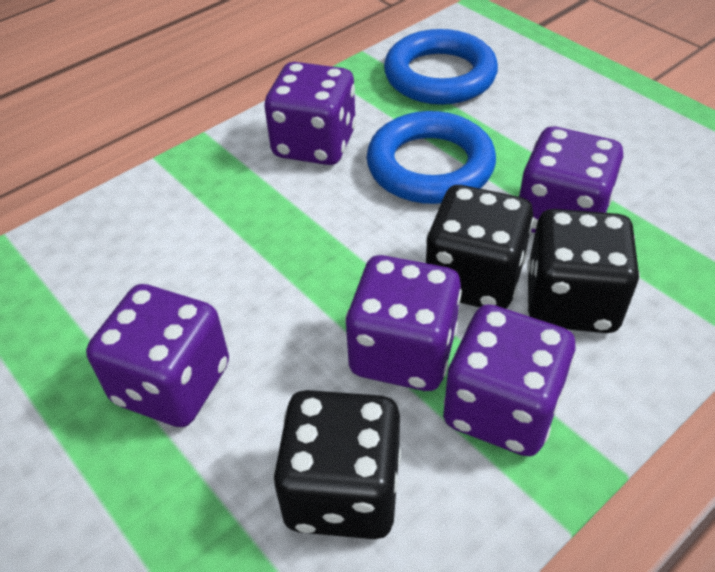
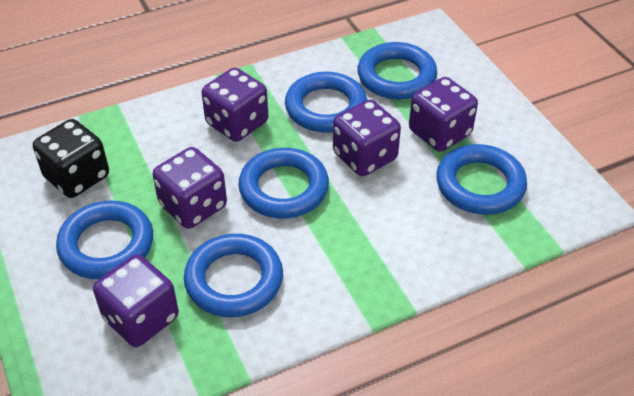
black dice: 3 -> 1
blue ring: 2 -> 6

